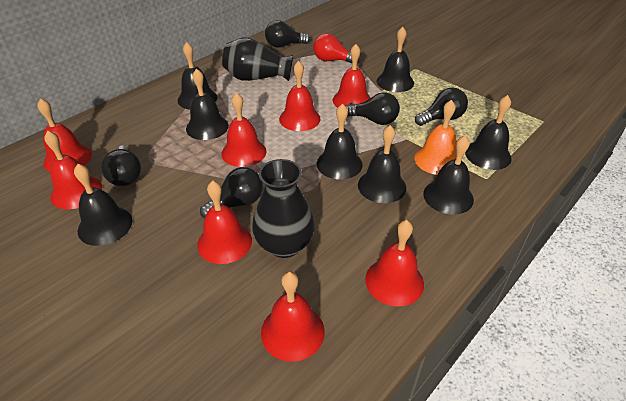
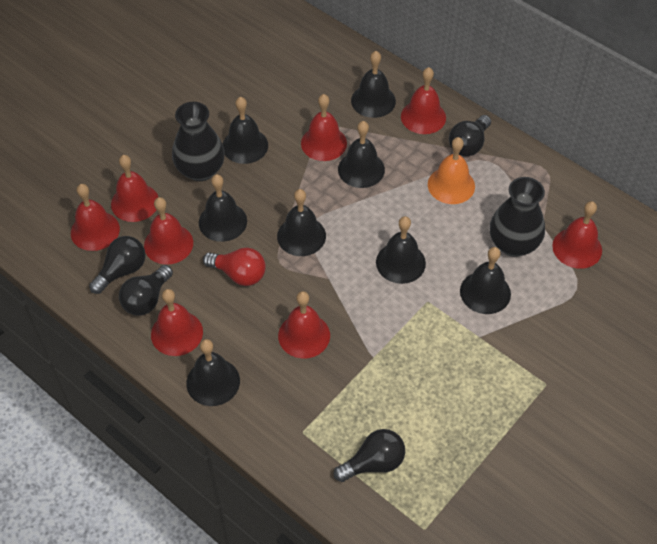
black light bulb: 5 -> 4

